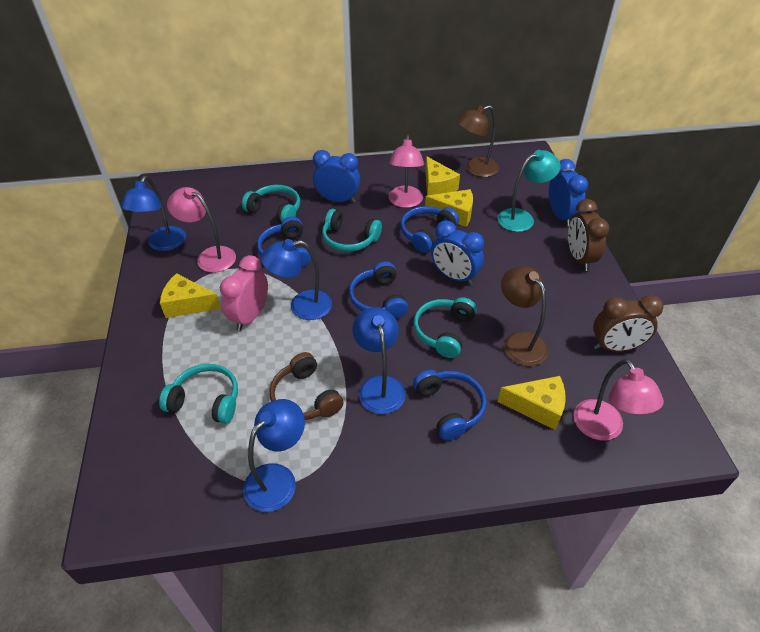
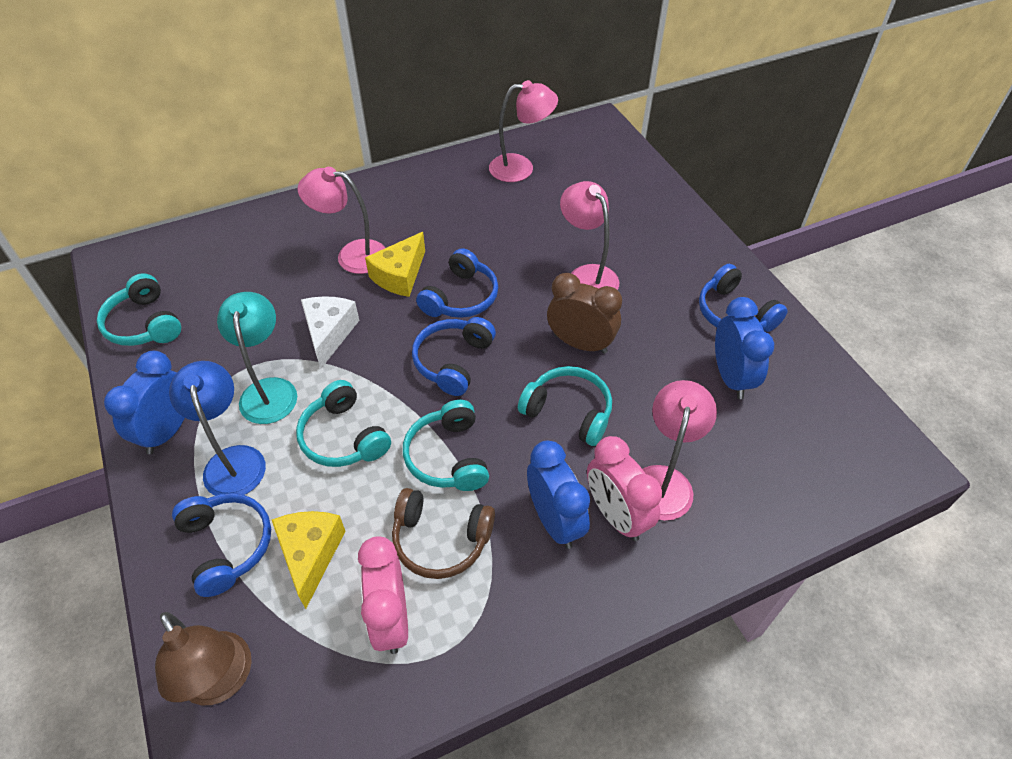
blue lamp: 4 -> 1
brown clock: 2 -> 1
brown lamp: 2 -> 1
pink clock: 1 -> 2
pink lamp: 3 -> 4
white cheese: 0 -> 1
yellow cheese: 4 -> 2

